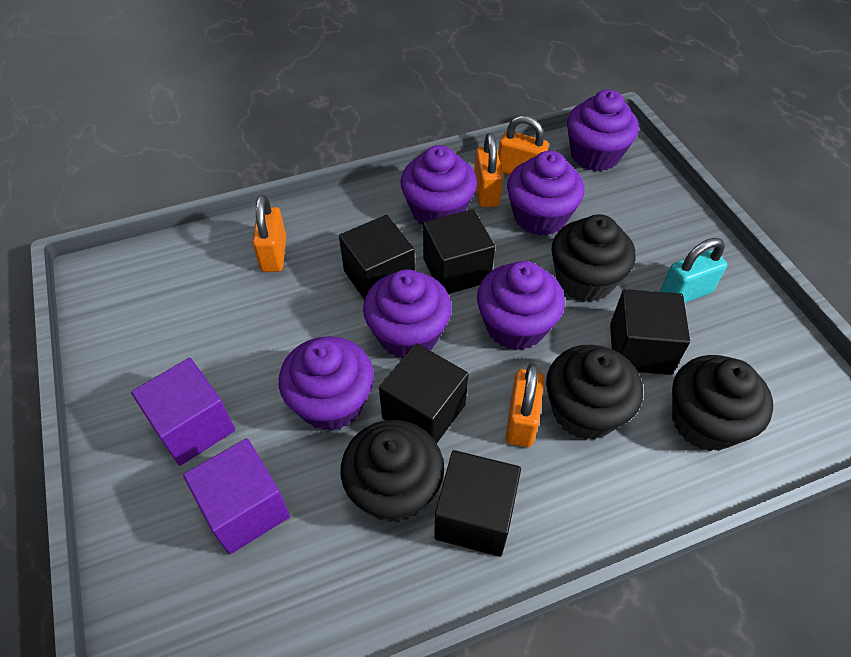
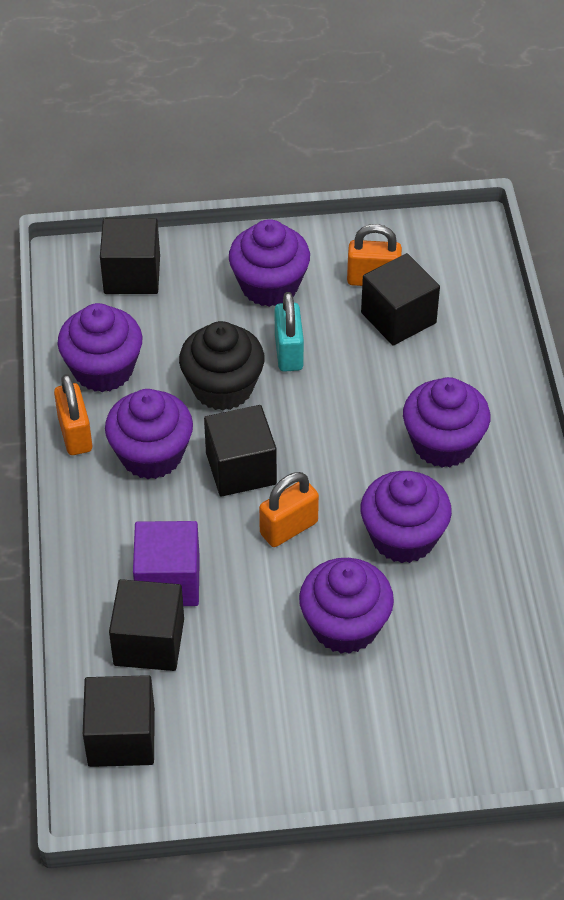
black cupcake: 4 -> 1
orange padlock: 4 -> 3
purple cube: 2 -> 1

